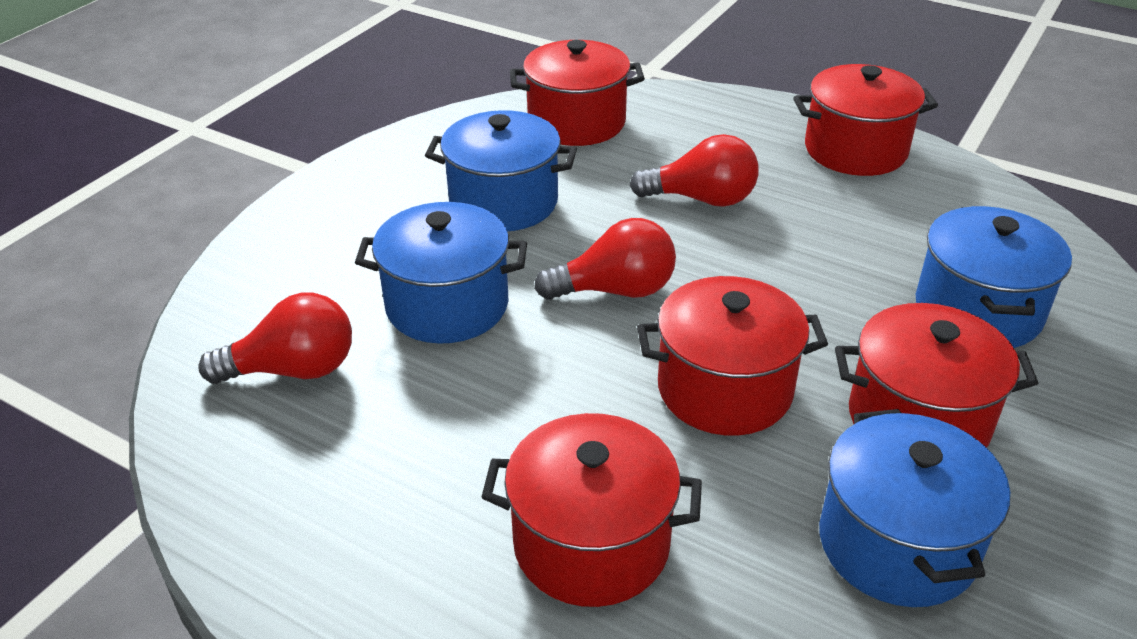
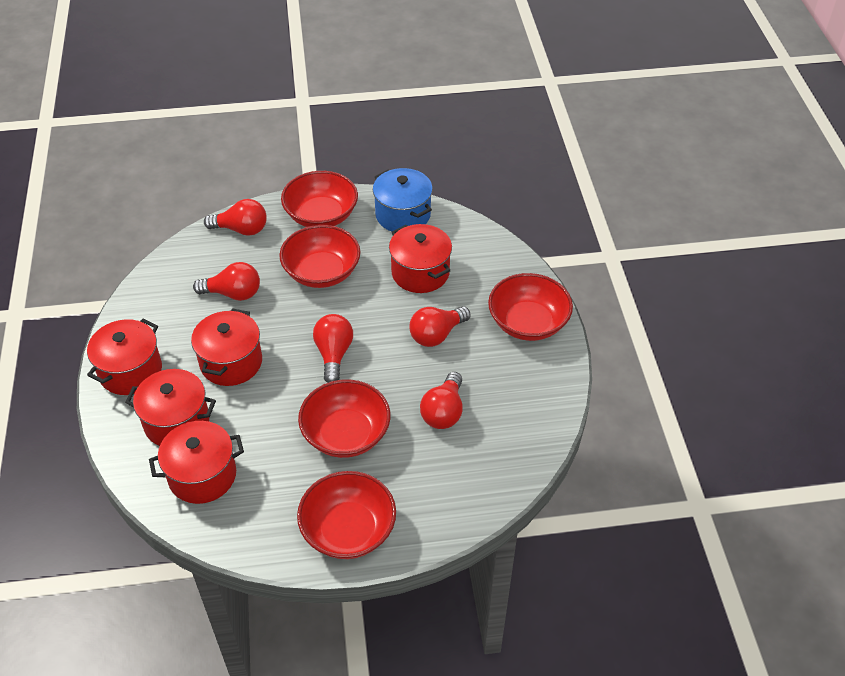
blue pot: 4 -> 1
red bowl: 0 -> 5
red light bulb: 3 -> 5

